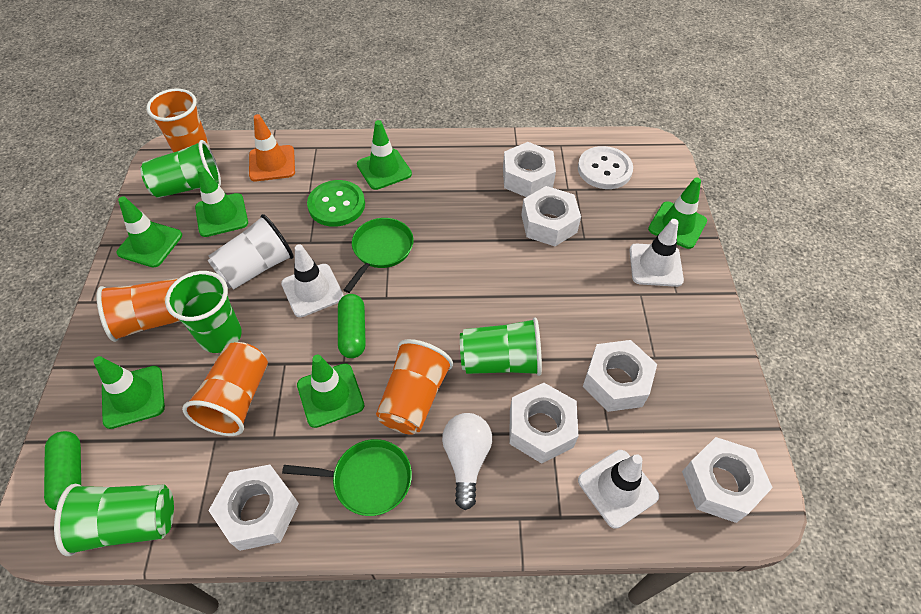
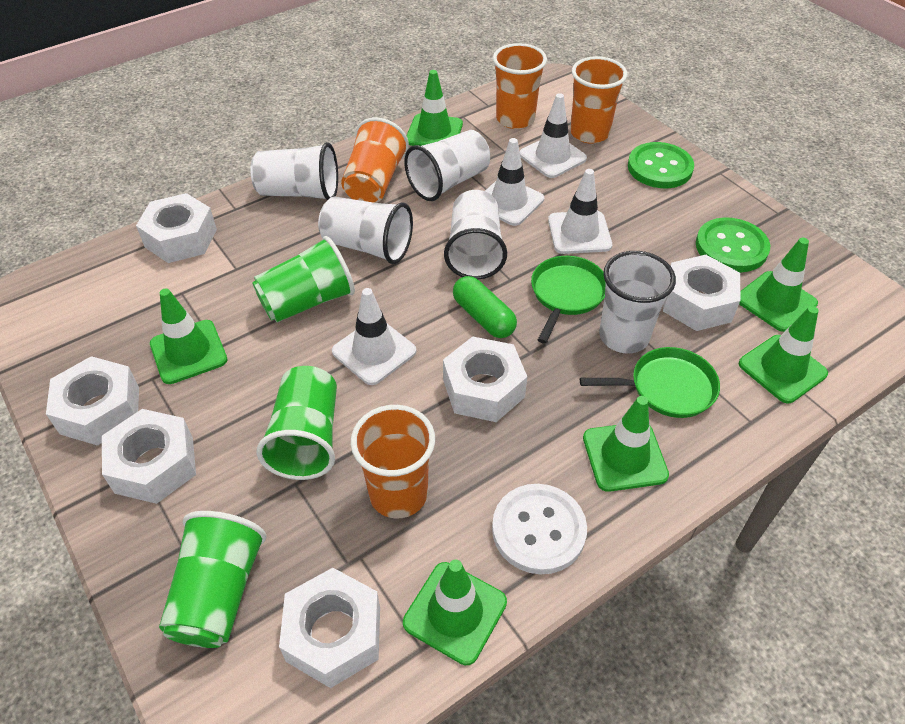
green button: 1 -> 2
green capsule: 2 -> 1
green cup: 4 -> 3
orange traffic cone: 1 -> 0
white cup: 1 -> 5
white light bulb: 1 -> 0
white traffic cone: 3 -> 4

